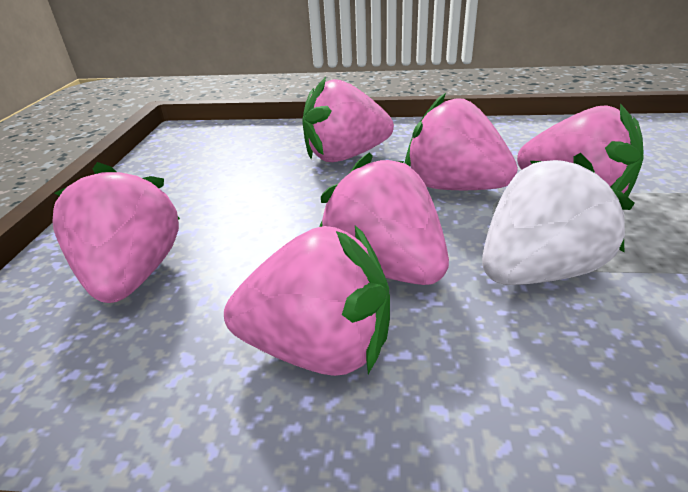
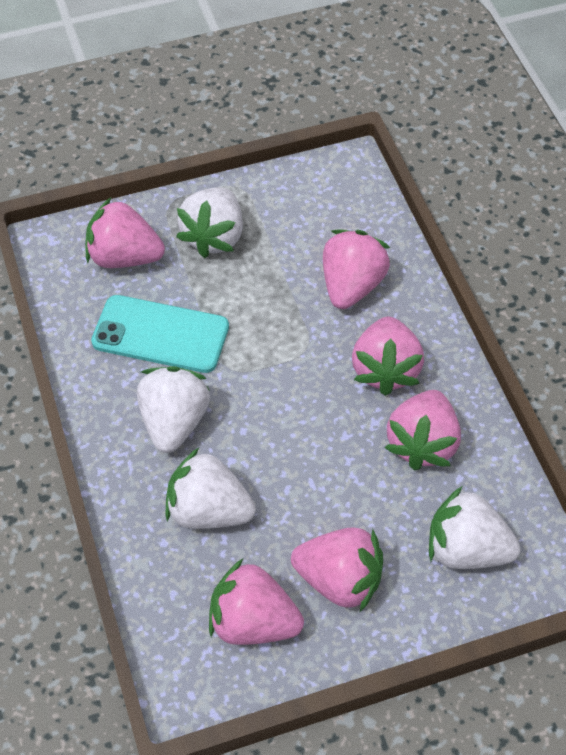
turquoise phone: 0 -> 1
white strawberry: 1 -> 4

